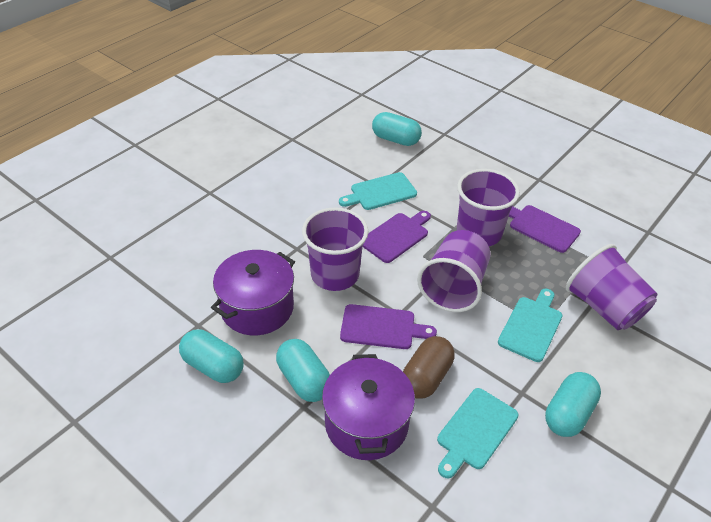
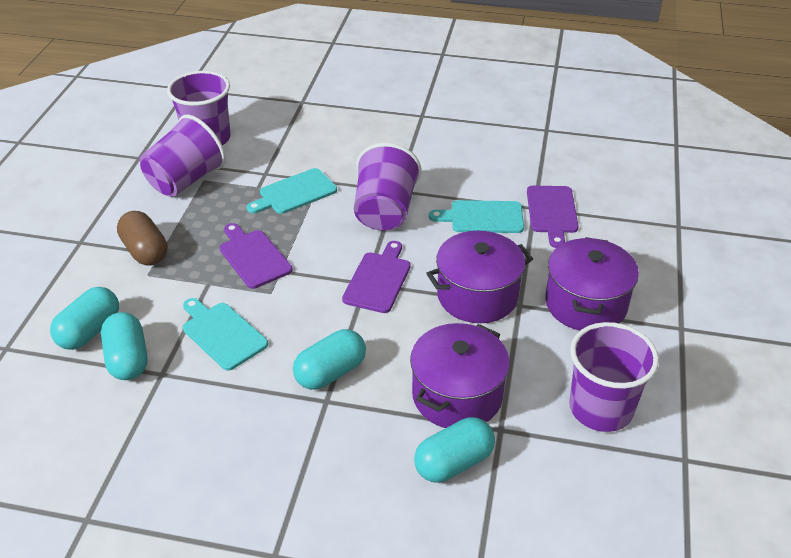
purple pot: 2 -> 3

